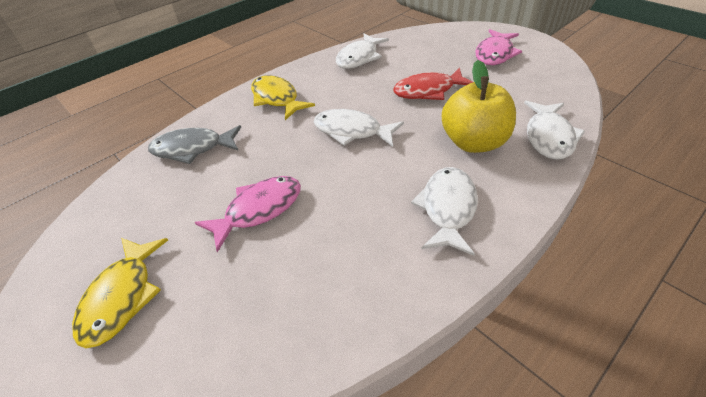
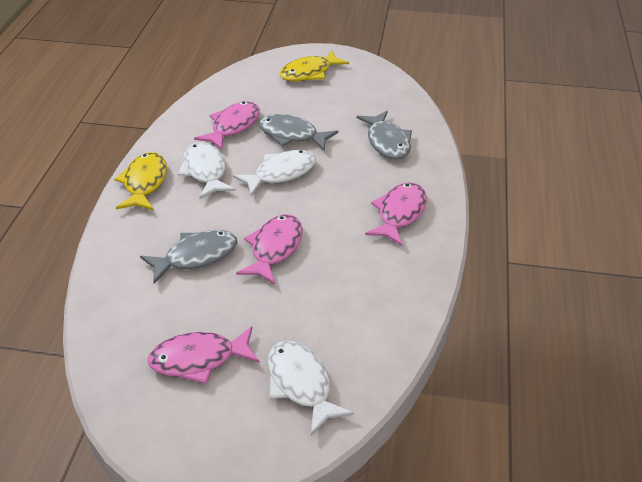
grey fish: 1 -> 3
pink fish: 2 -> 4
red fish: 1 -> 0
white fish: 4 -> 3
yellow apple: 1 -> 0

